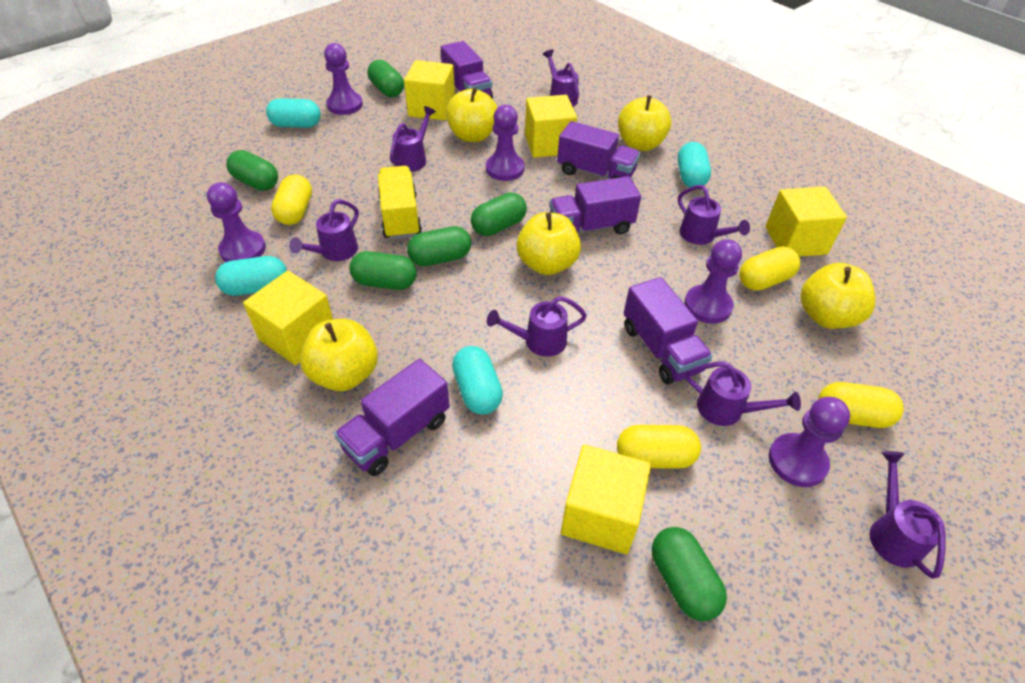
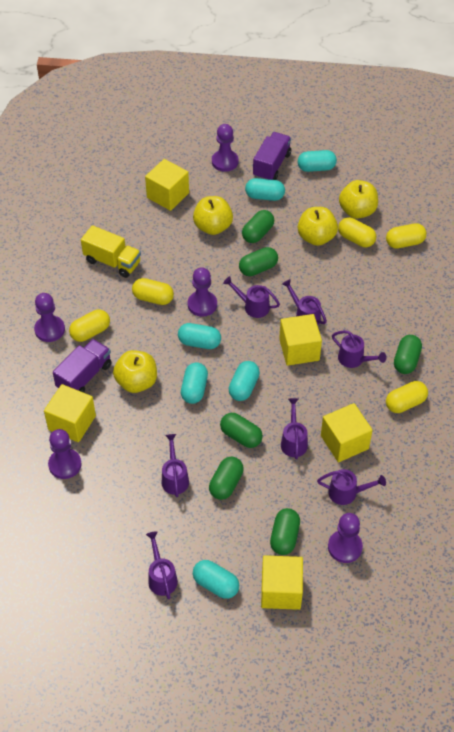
purple truck: 5 -> 2
turquoise capsule: 4 -> 6
yellow apple: 5 -> 4
yellow capsule: 4 -> 5

